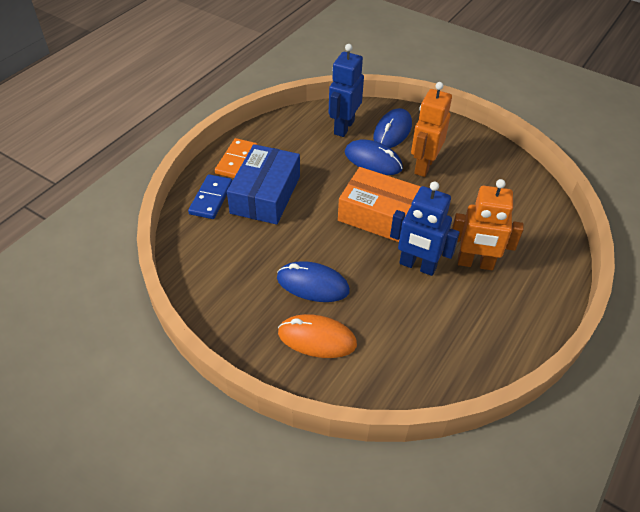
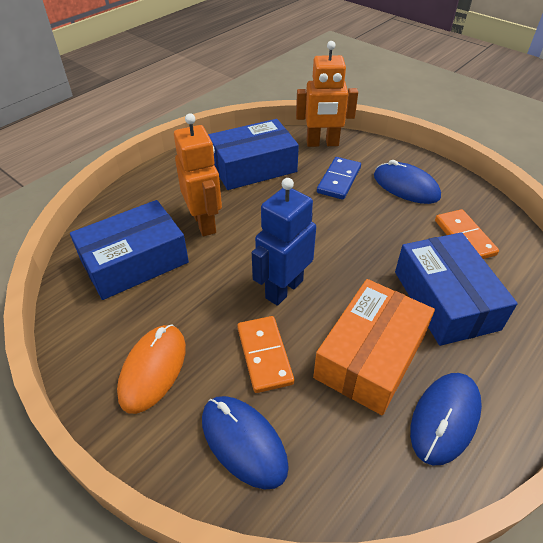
blue box: 1 -> 3
blue robot: 2 -> 1
orange domino: 1 -> 2

